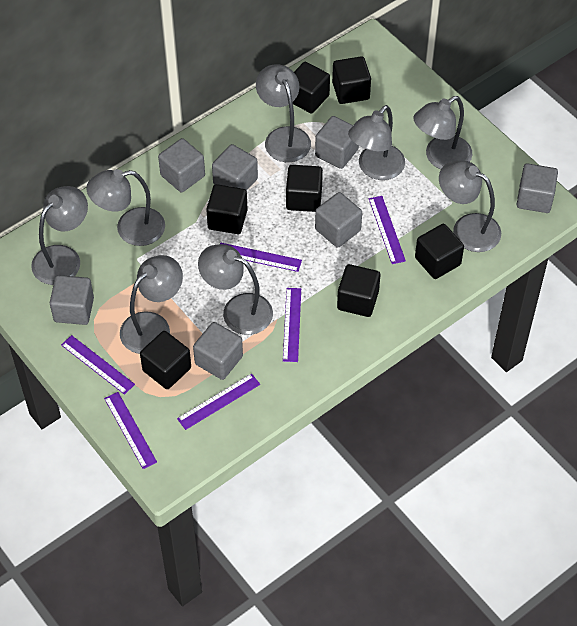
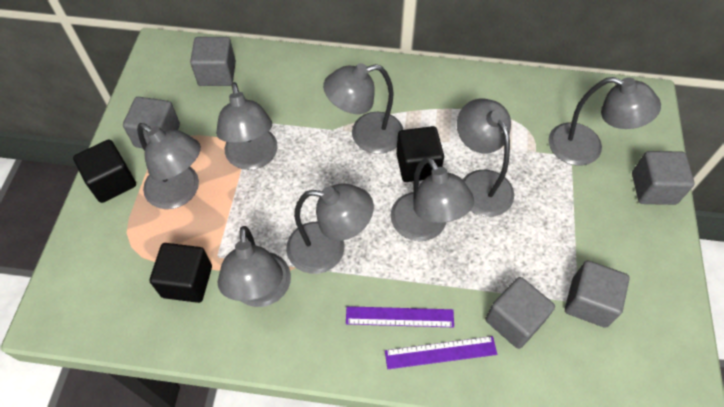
black cube: 7 -> 3
grey cube: 7 -> 5
purple ruler: 6 -> 2

